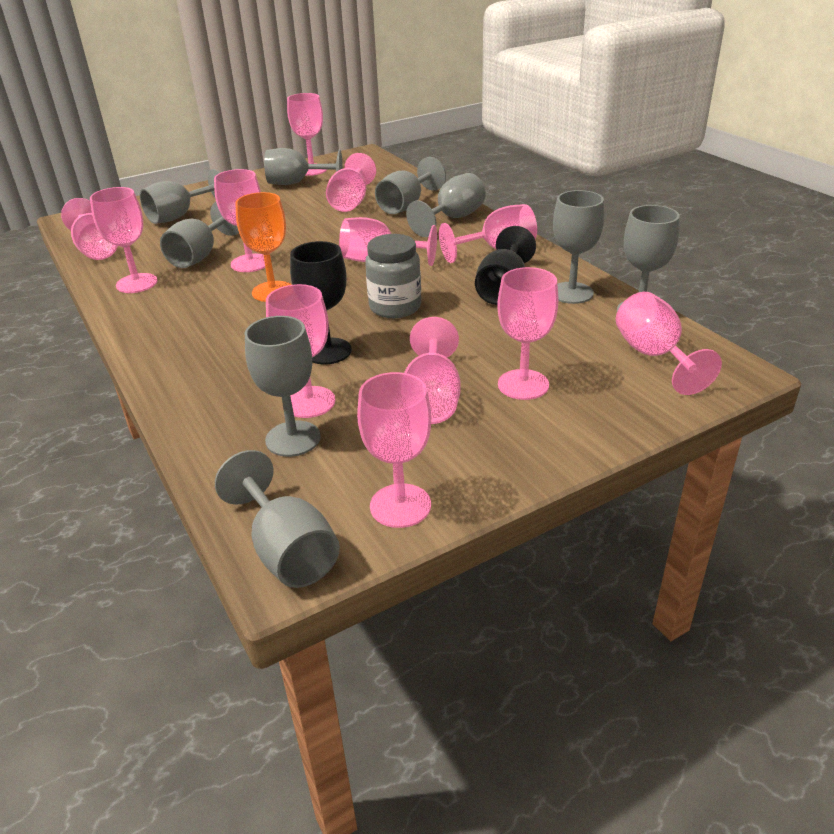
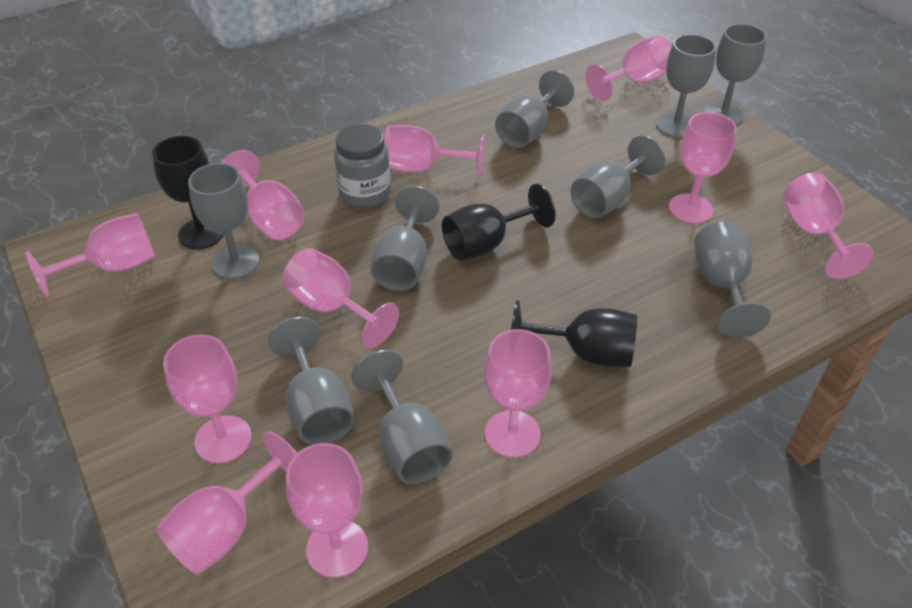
black goblet: 2 -> 3
orange goblet: 1 -> 0
pink goblet: 12 -> 11

